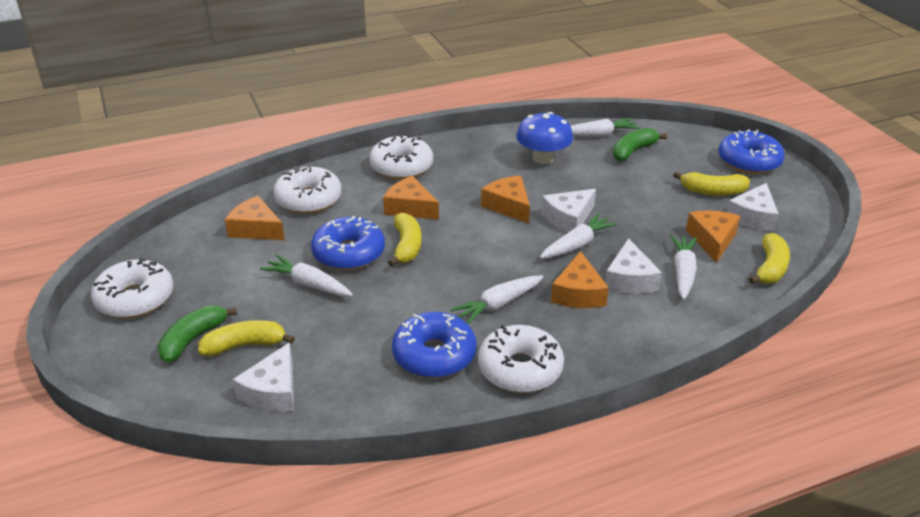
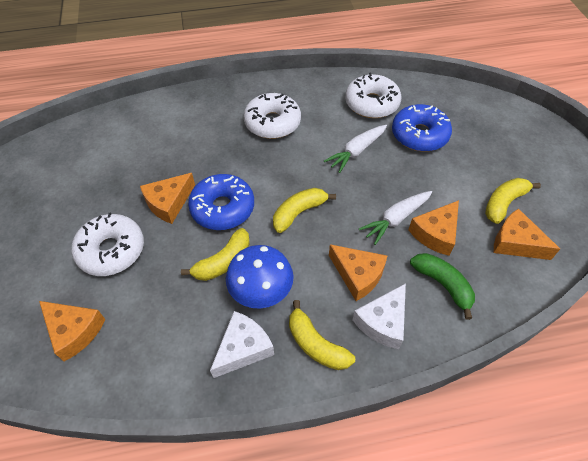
blue donut: 3 -> 2
green banana: 2 -> 1
white carrot: 5 -> 2
white cheese: 4 -> 2
white donut: 4 -> 3

